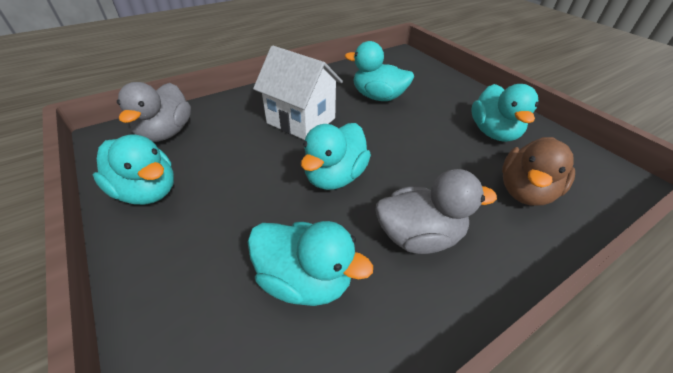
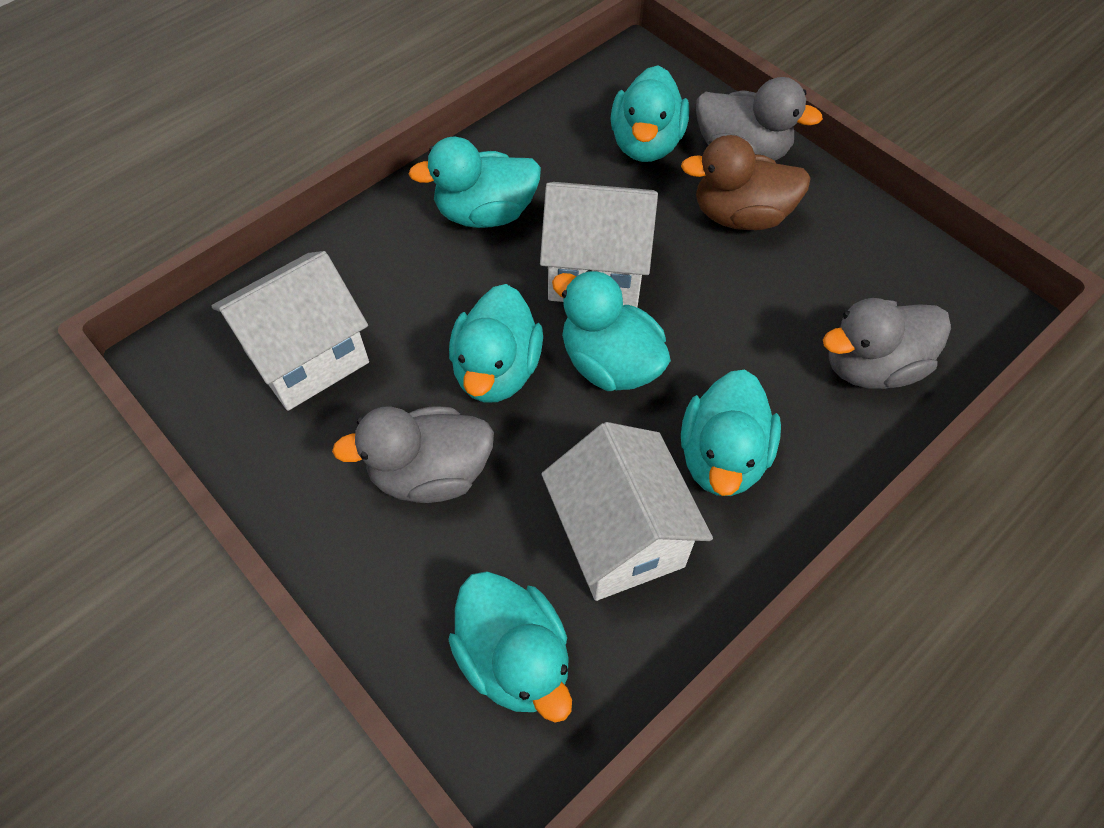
grey duck: 2 -> 3
turquoise duck: 5 -> 6
white house: 1 -> 3

